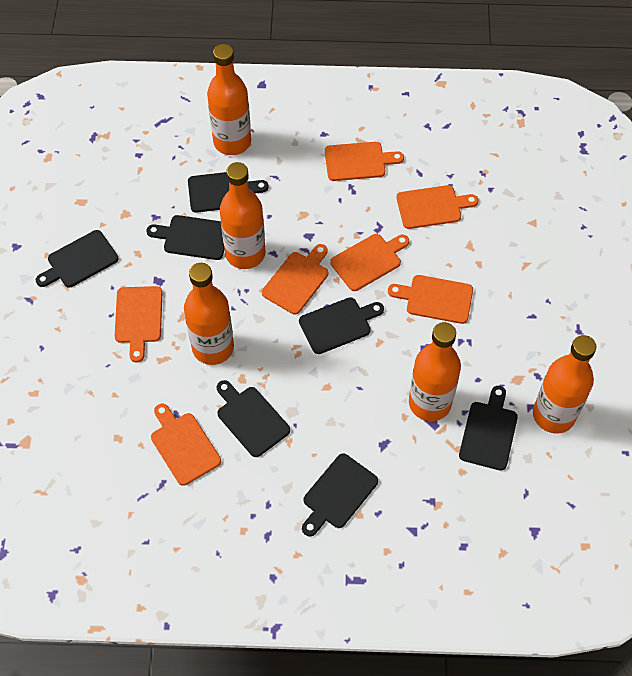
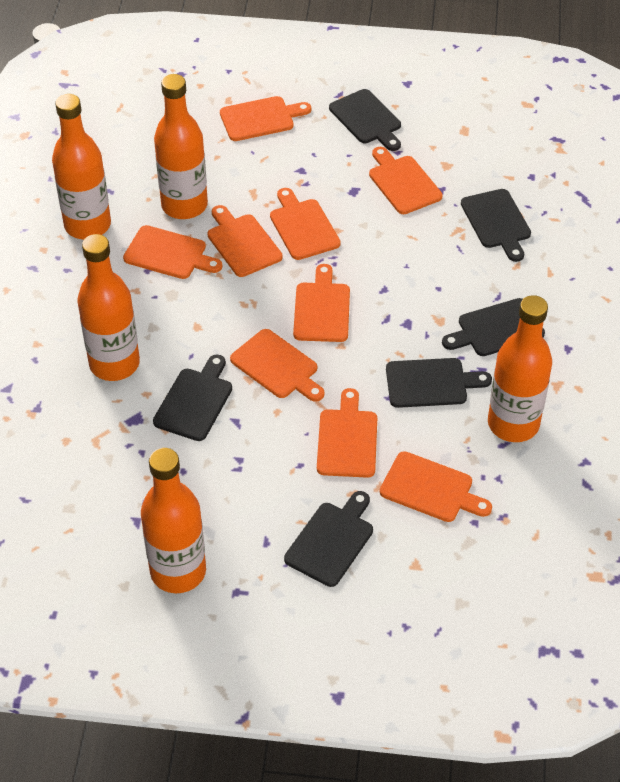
black cutting board: 7 -> 6
orange cutting board: 7 -> 9

